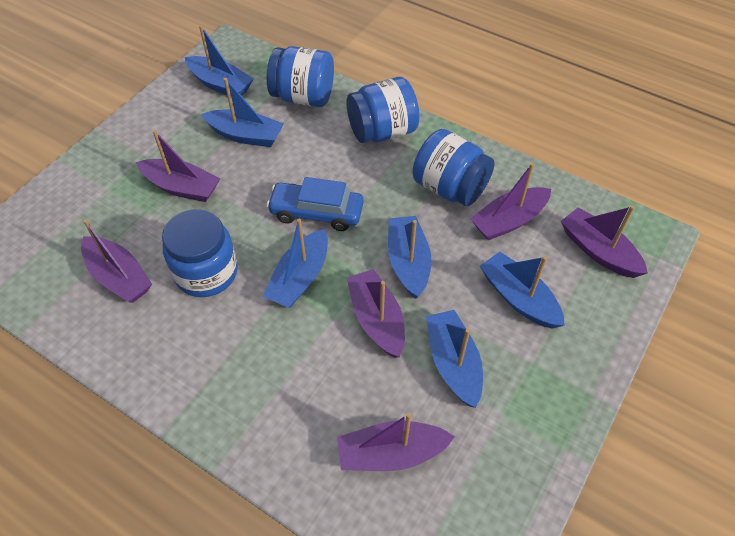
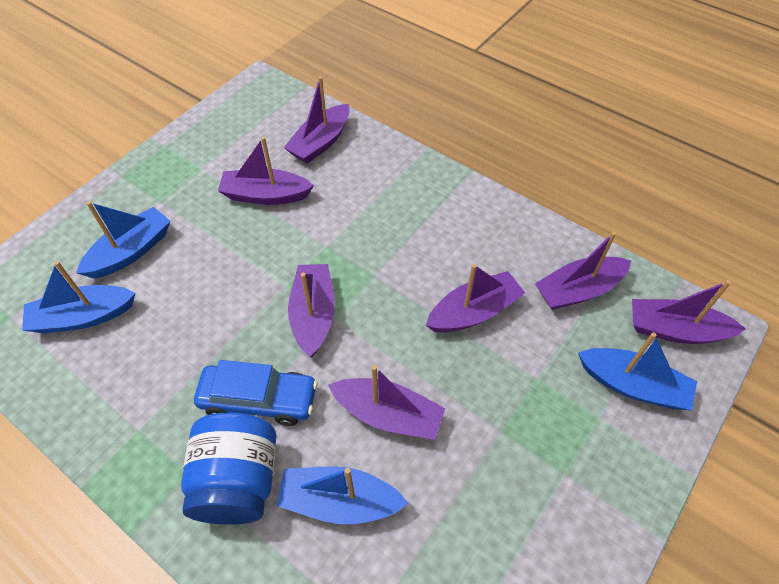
blue boat: 6 -> 4
blue jar: 4 -> 1
purple boat: 6 -> 7

